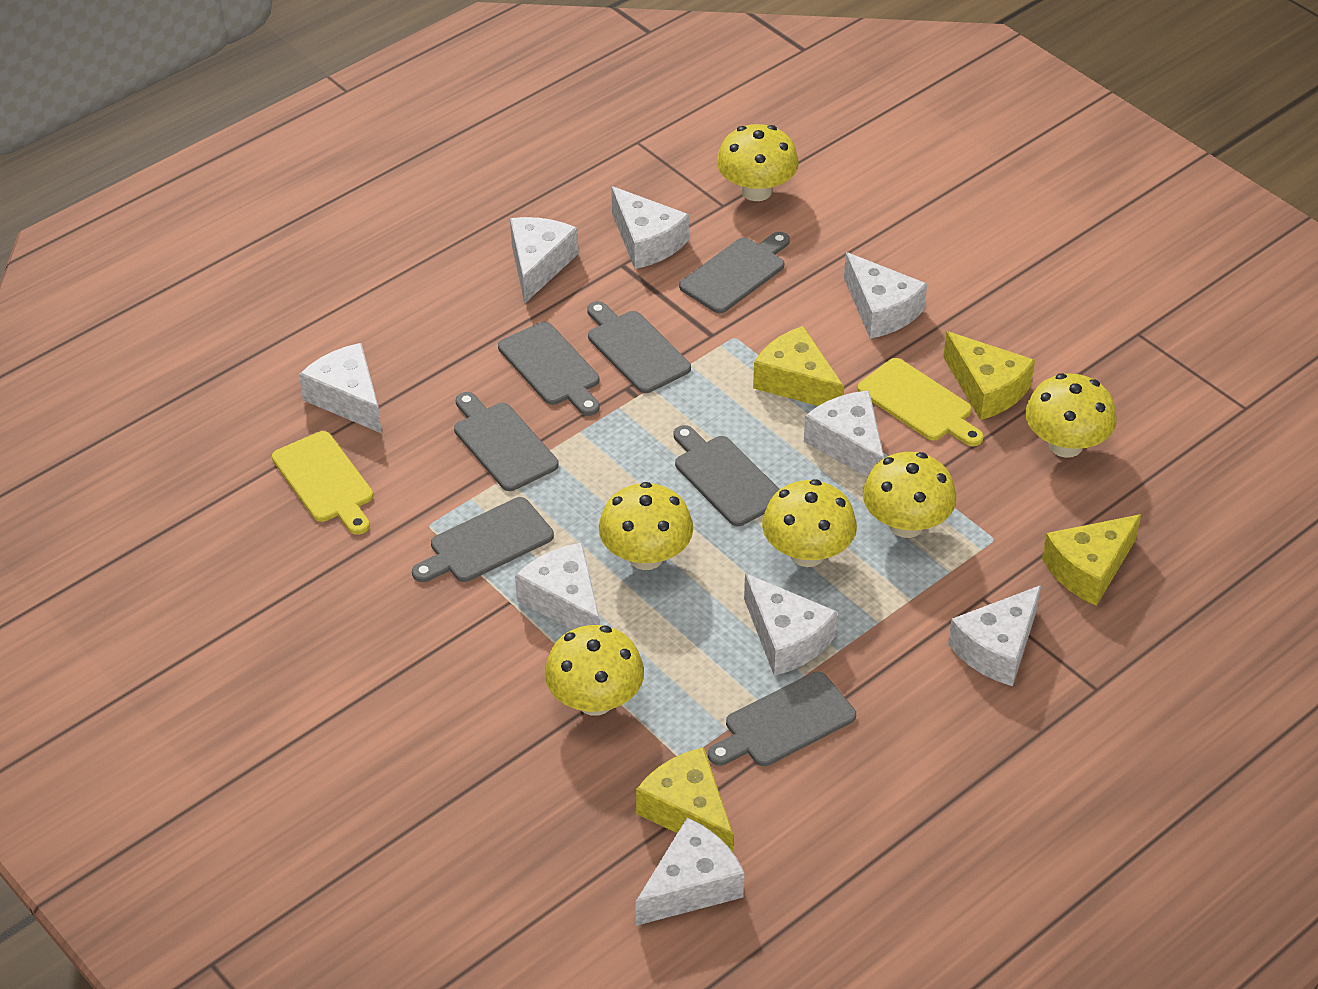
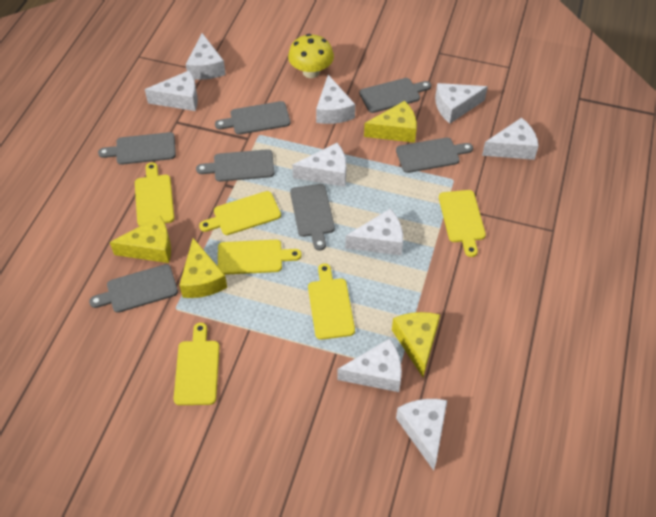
yellow cutting board: 2 -> 6
yellow mushroom: 6 -> 1

